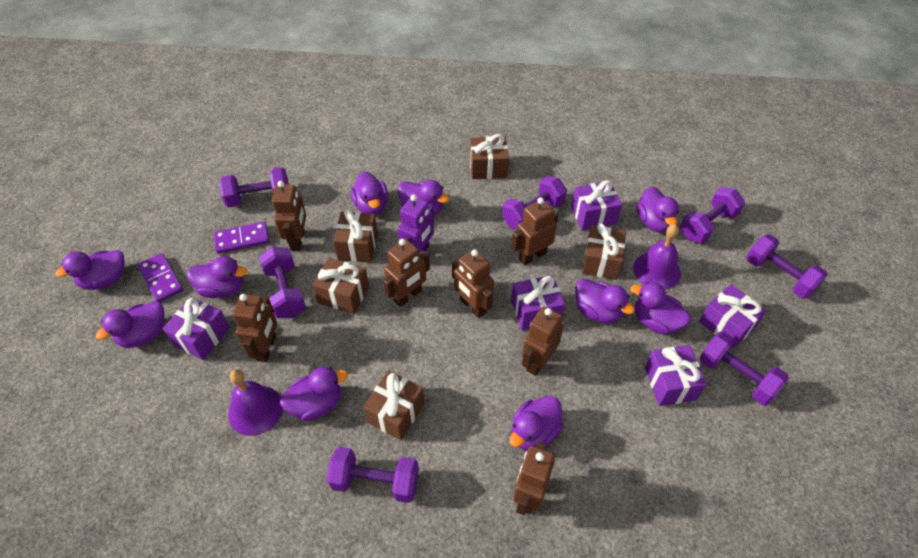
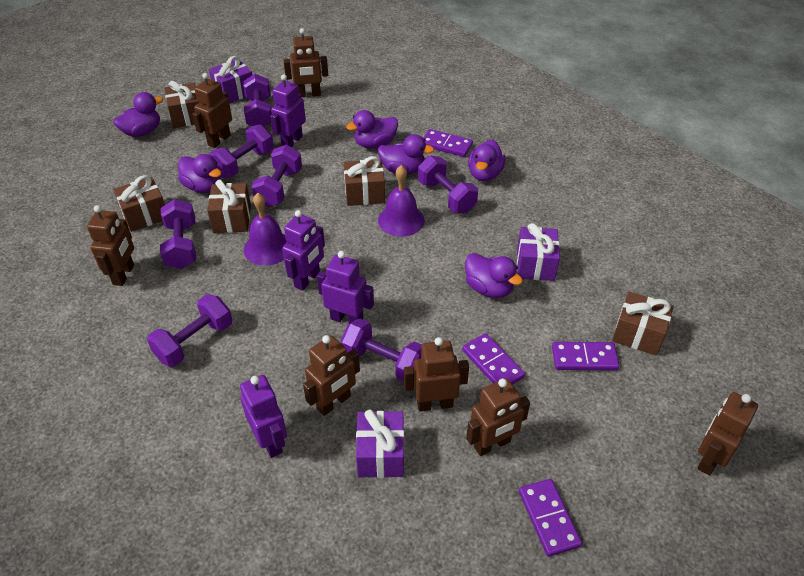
purple domino: 2 -> 4
purple duck: 10 -> 6
purple gift: 5 -> 3
purple robot: 1 -> 4

